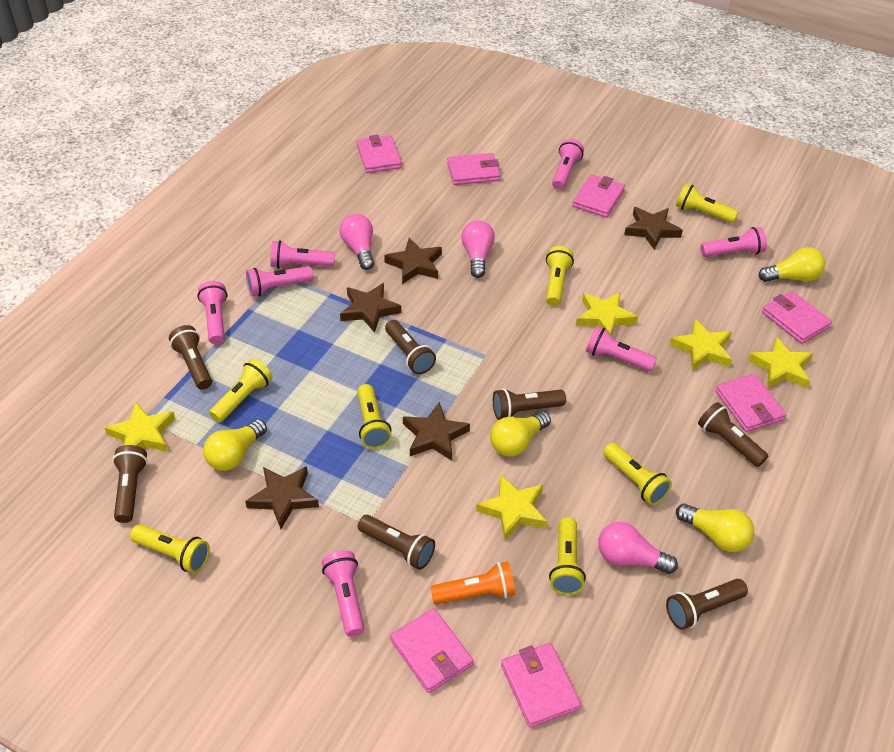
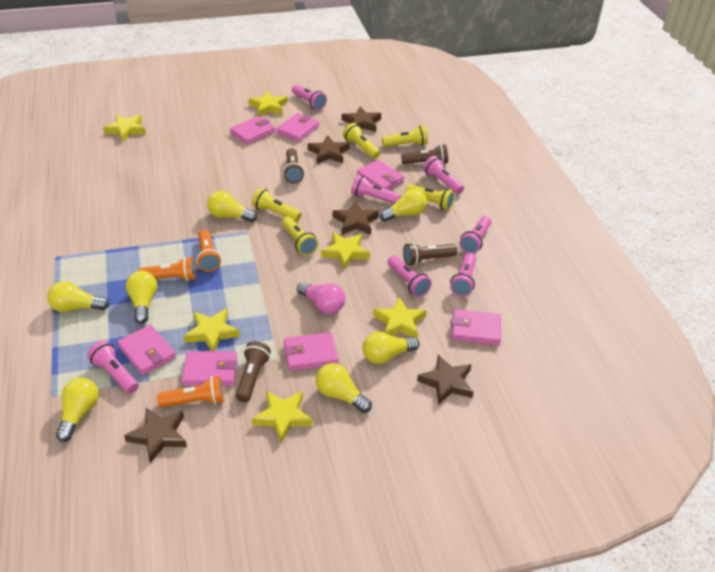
brown flashlight: 7 -> 4
orange flashlight: 1 -> 3
pink light bulb: 3 -> 1
yellow flashlight: 7 -> 5
yellow light bulb: 4 -> 7
yellow star: 5 -> 6

